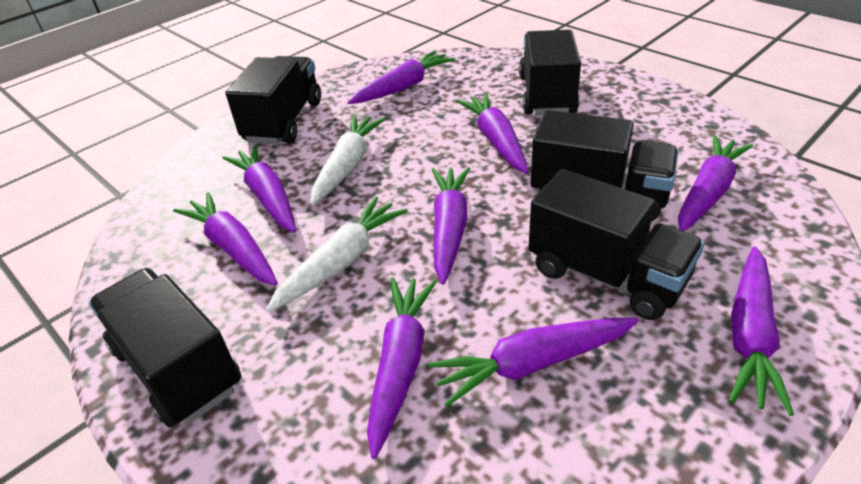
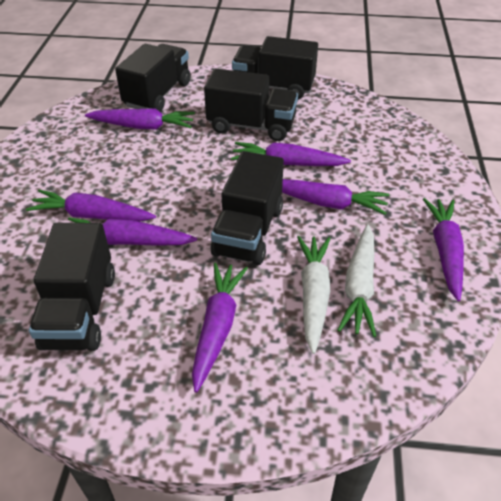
purple carrot: 9 -> 7

